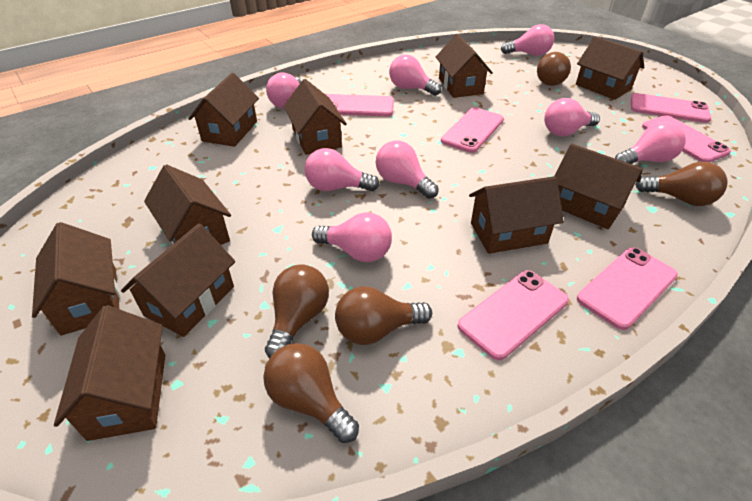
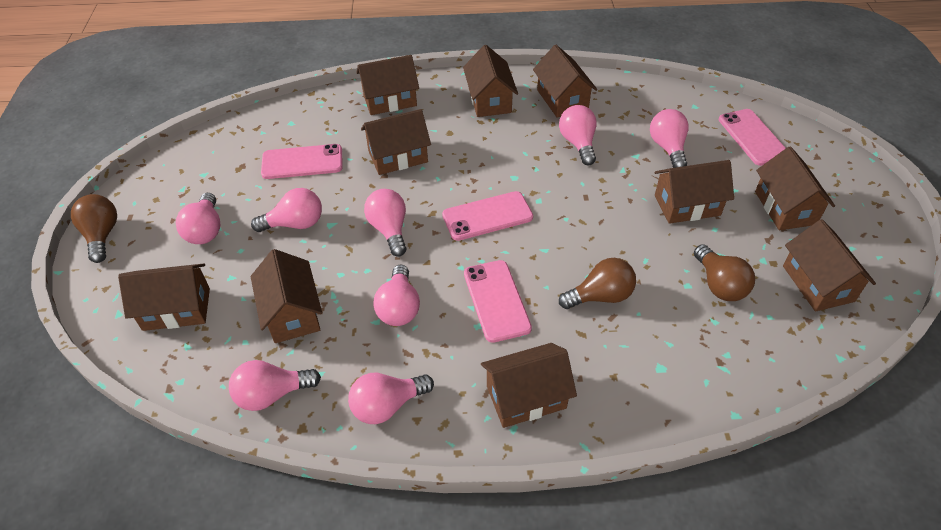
brown light bulb: 5 -> 3
pink phone: 6 -> 4

